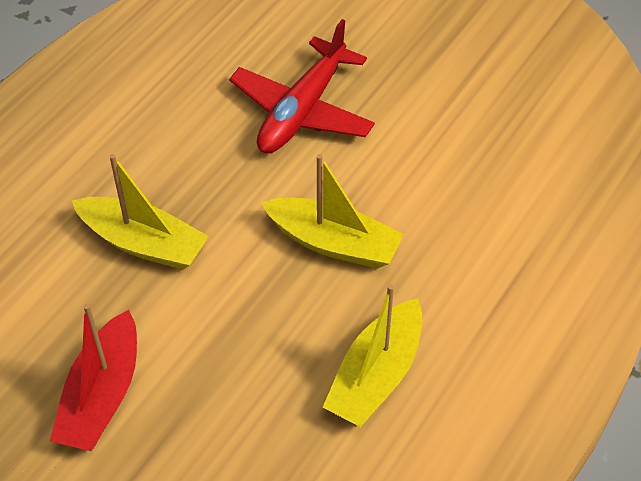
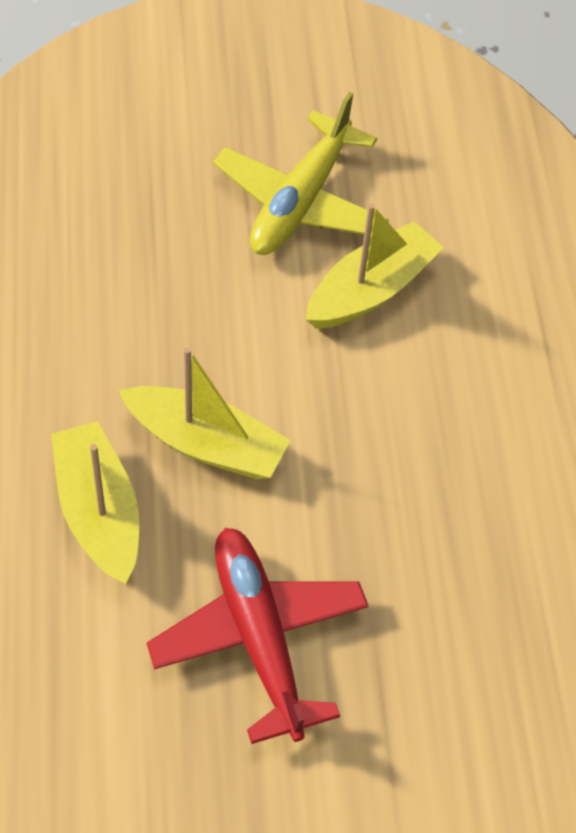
red boat: 1 -> 0
yellow plane: 0 -> 1

